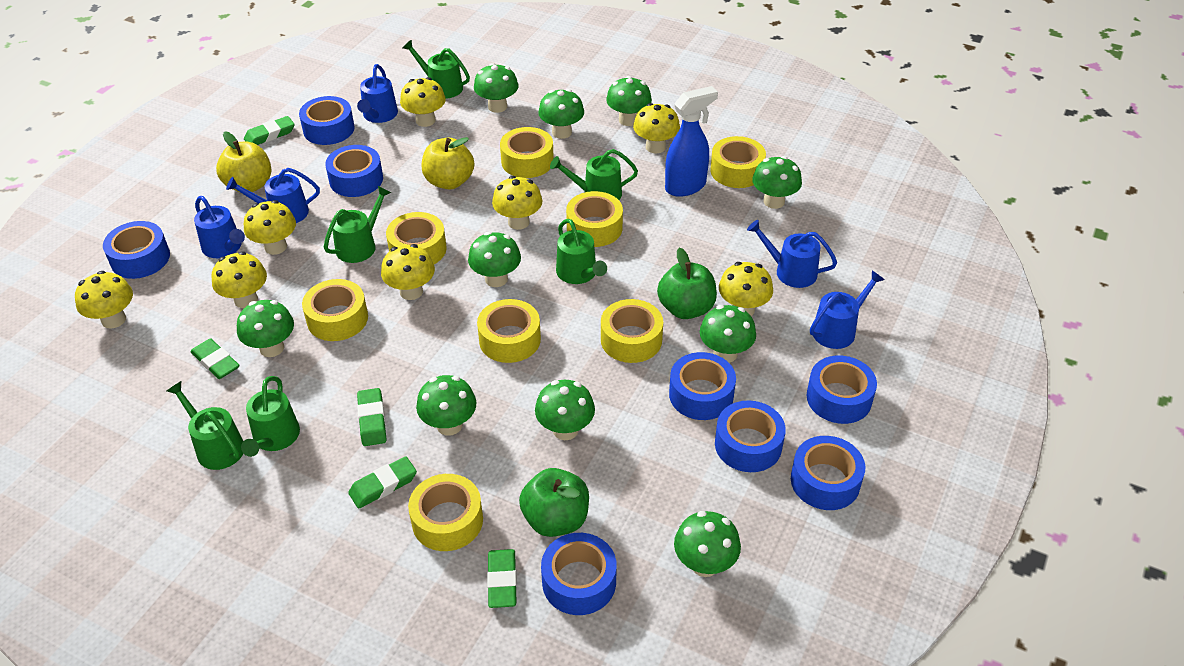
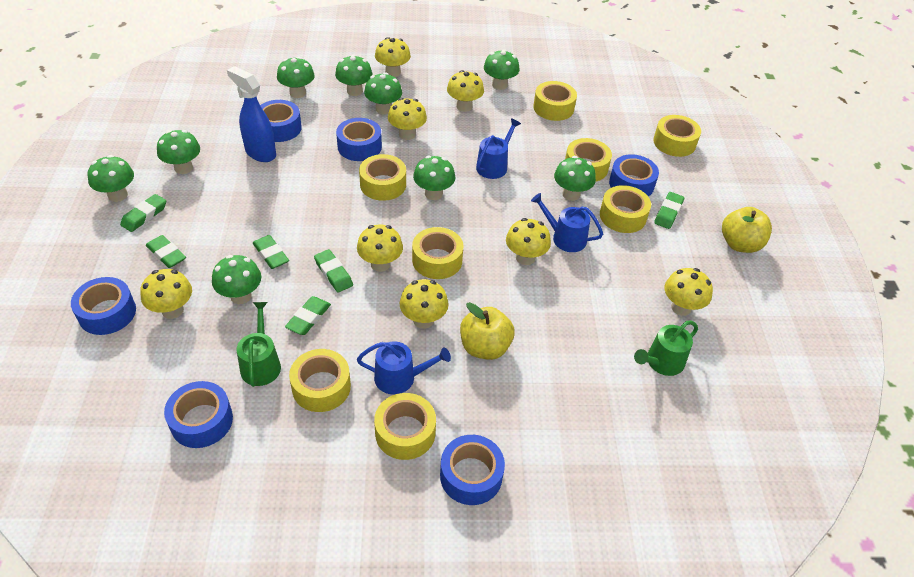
blue tape: 8 -> 6
blue watering can: 5 -> 3
green apple: 2 -> 0
green eraser: 5 -> 6
green mushroom: 10 -> 9
green watering can: 6 -> 2

